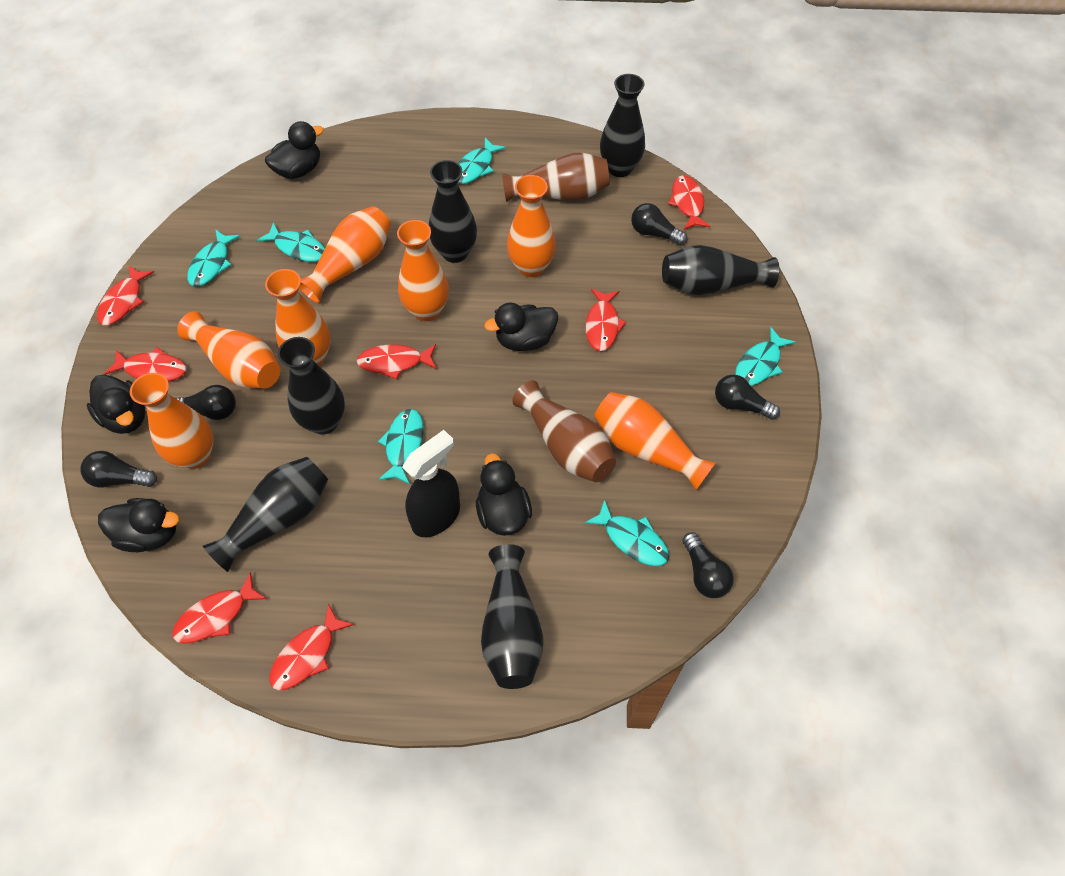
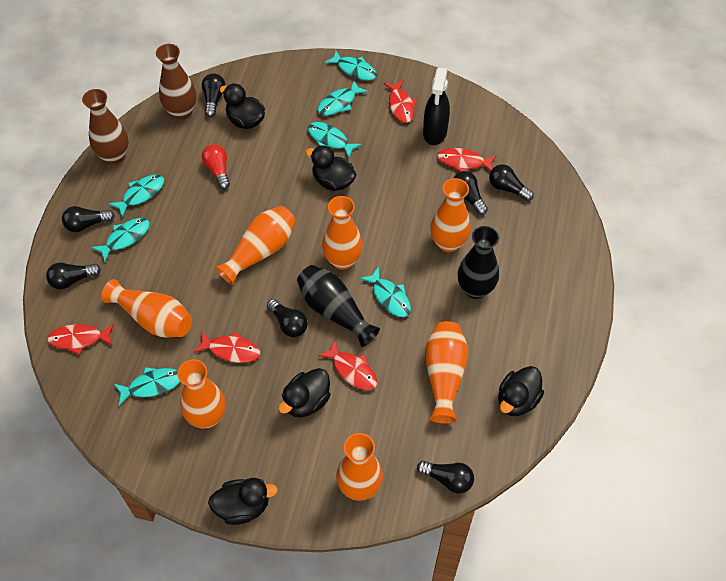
black light bulb: 5 -> 7
black vase: 6 -> 2
red fish: 7 -> 5
red light bulb: 0 -> 1
turquoise fish: 6 -> 7

